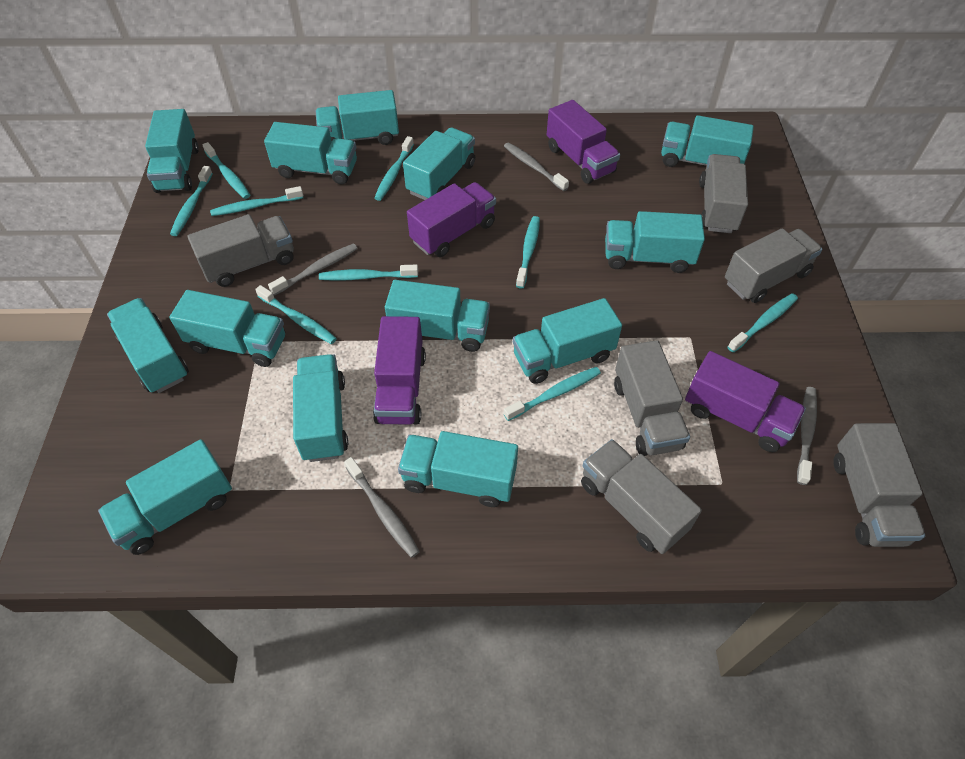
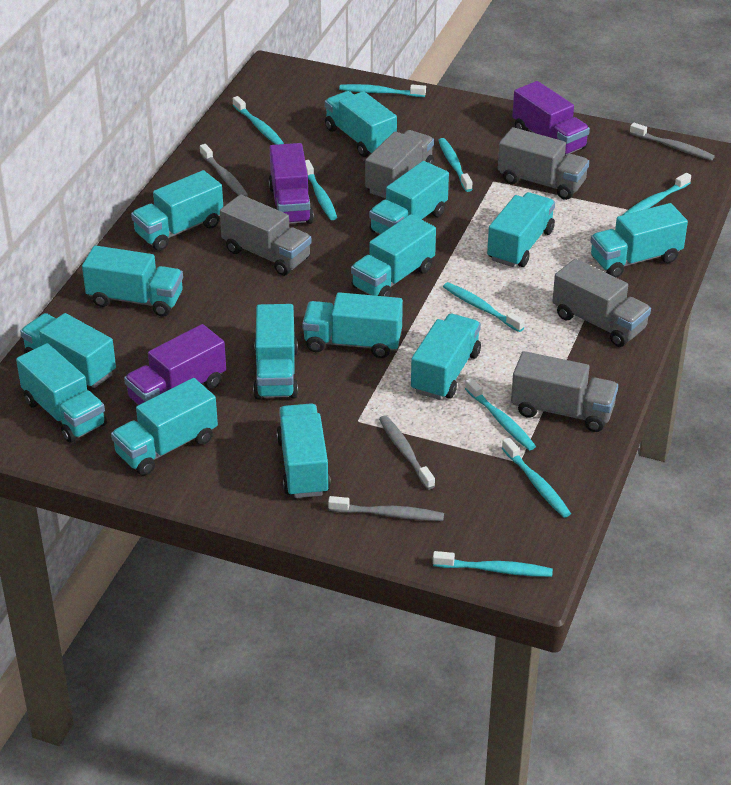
grey truck: 6 -> 5
purple truck: 4 -> 3
turquoise truck: 13 -> 14

